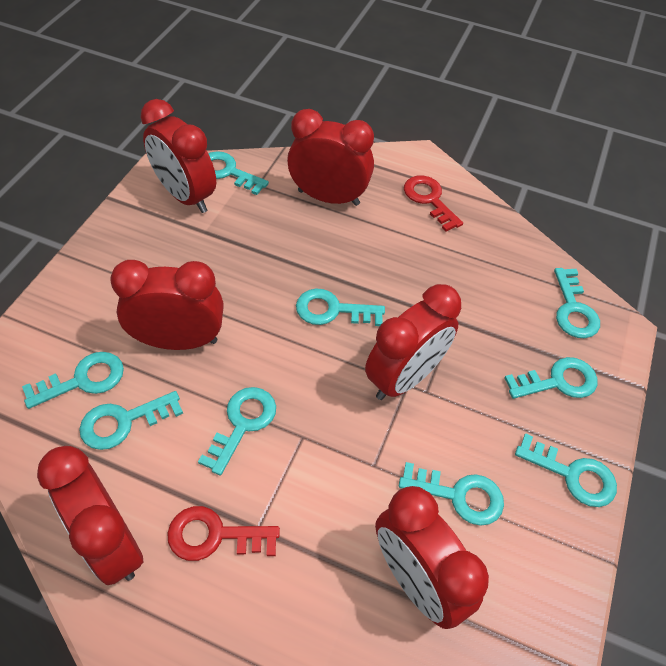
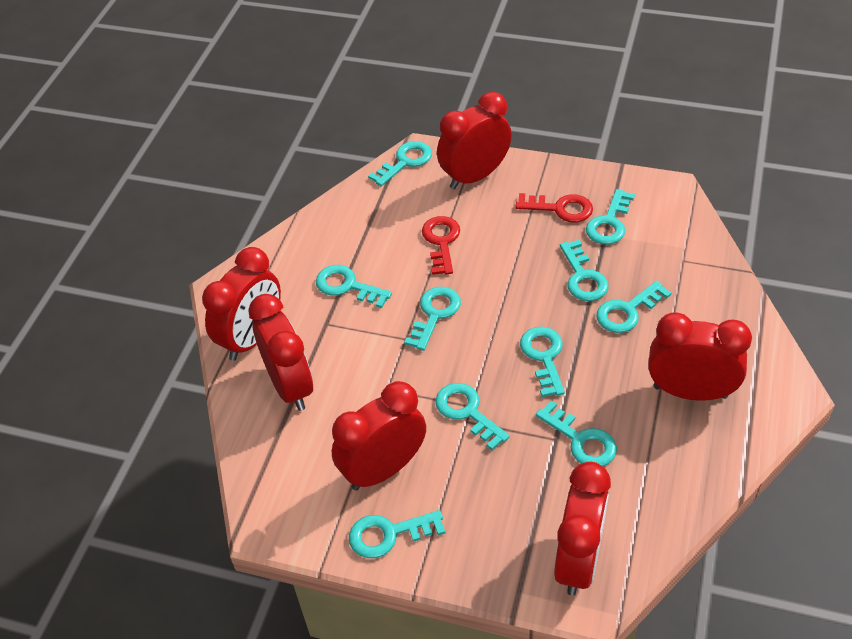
turquoise key: 9 -> 10

